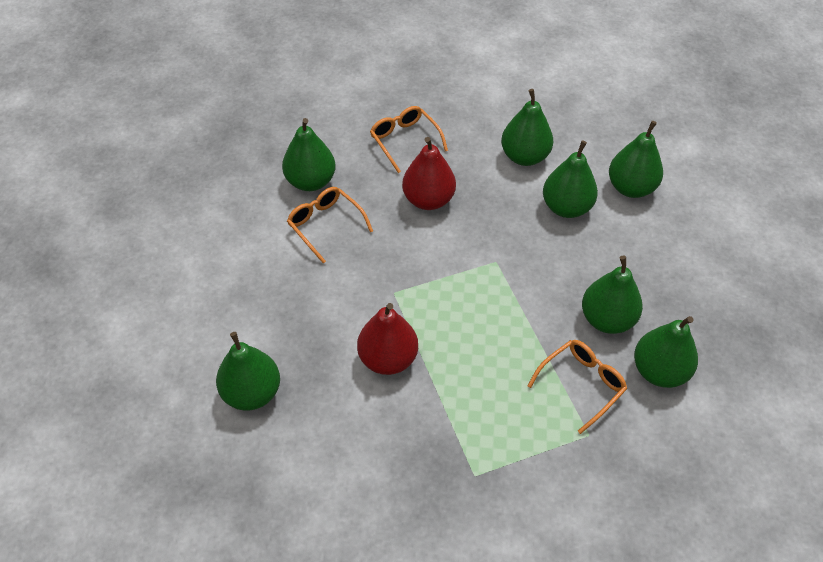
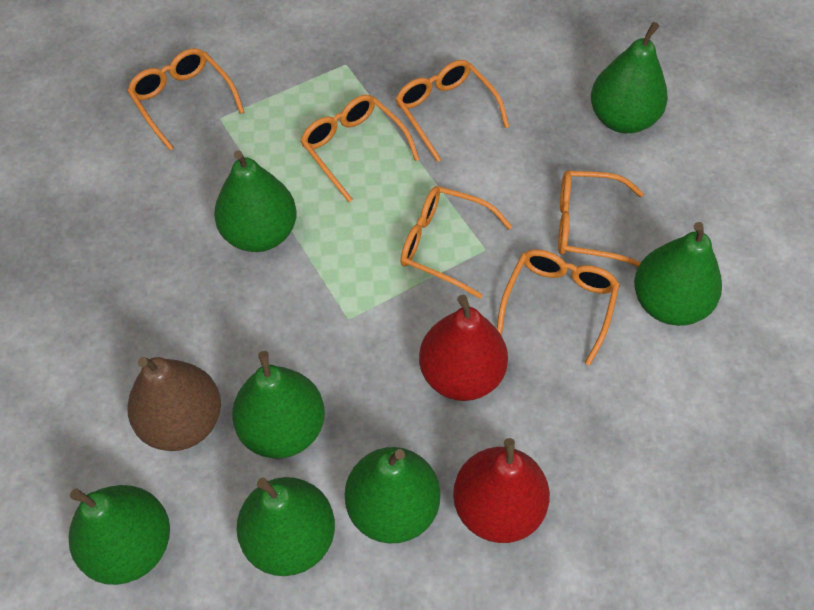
brown pear: 0 -> 1
orange glasses: 3 -> 6

